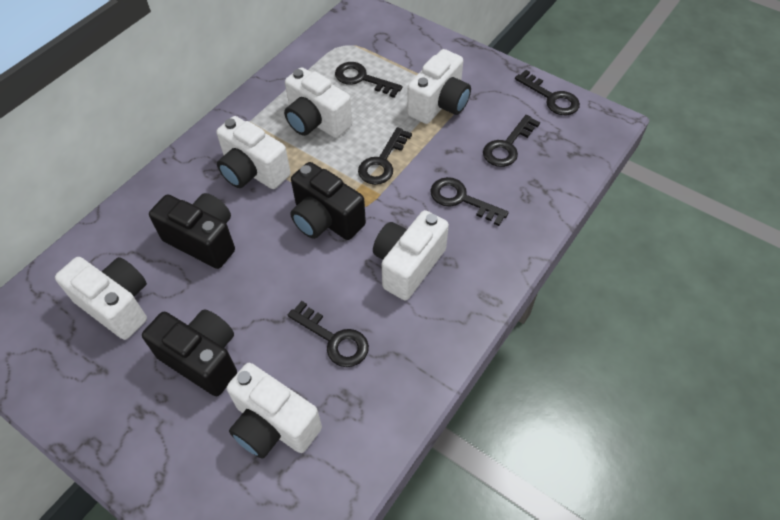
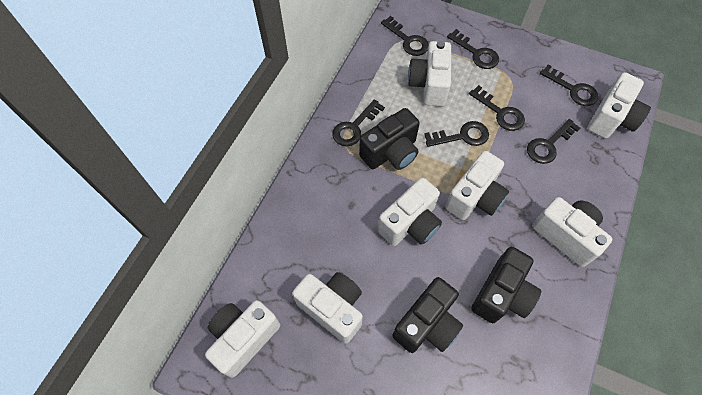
black key: 6 -> 7
white camera: 6 -> 7

